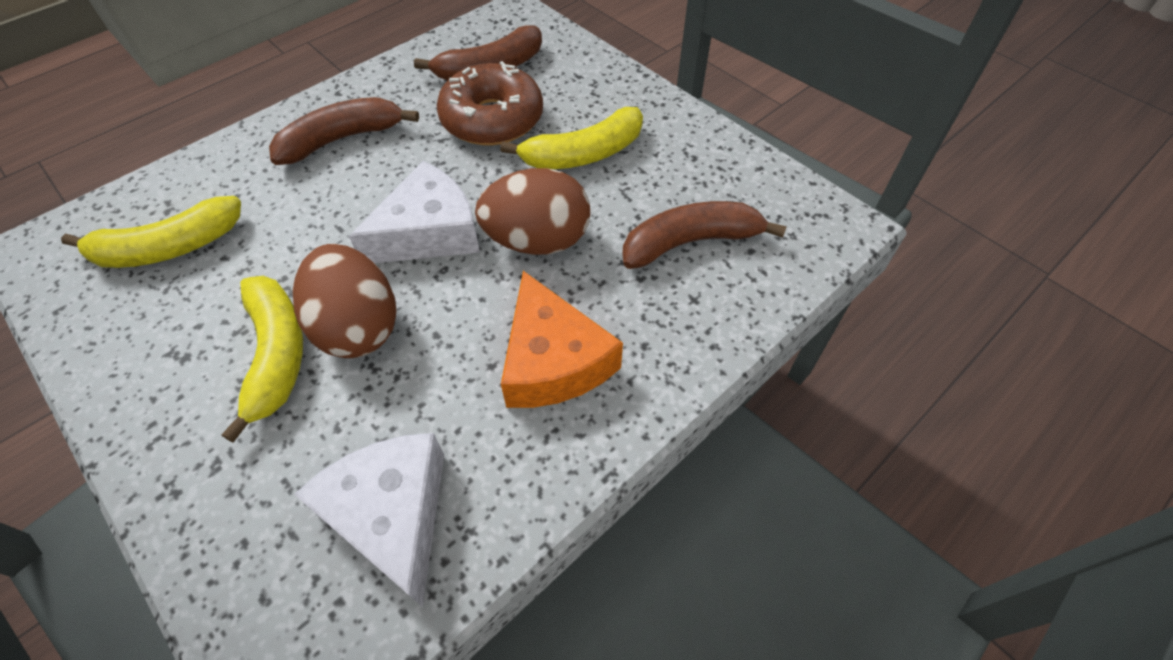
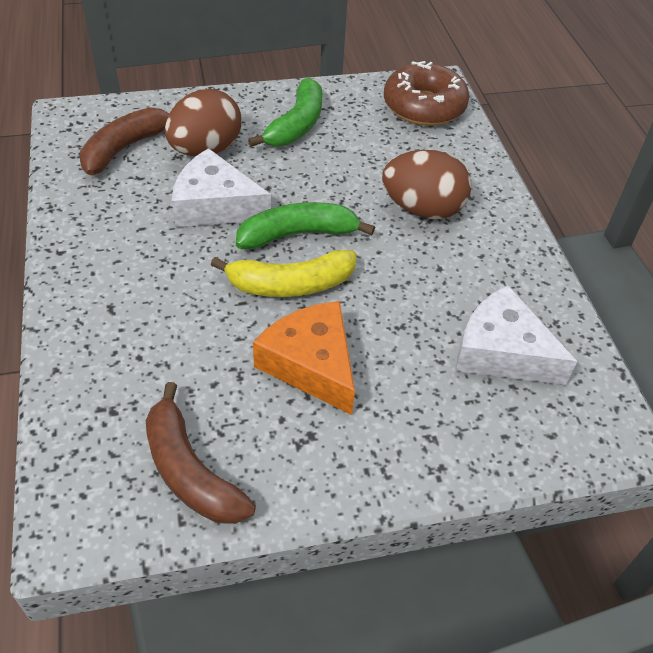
brown banana: 3 -> 2
green banana: 0 -> 2
yellow banana: 3 -> 1

